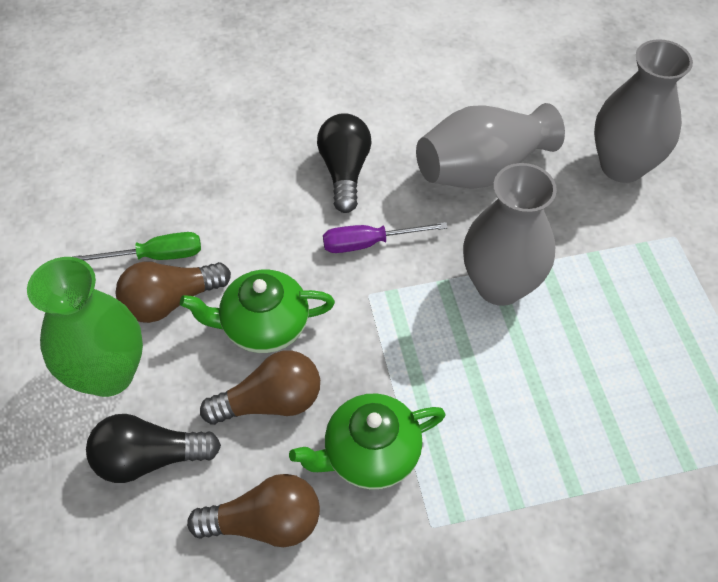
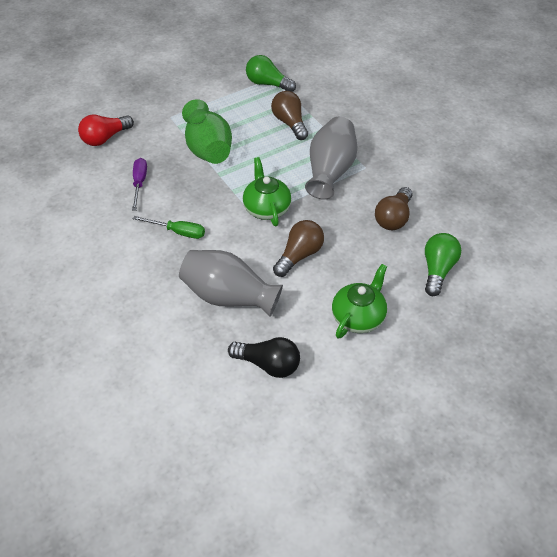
black light bulb: 2 -> 1
green light bulb: 0 -> 2
grey vase: 3 -> 2
red light bulb: 0 -> 1

